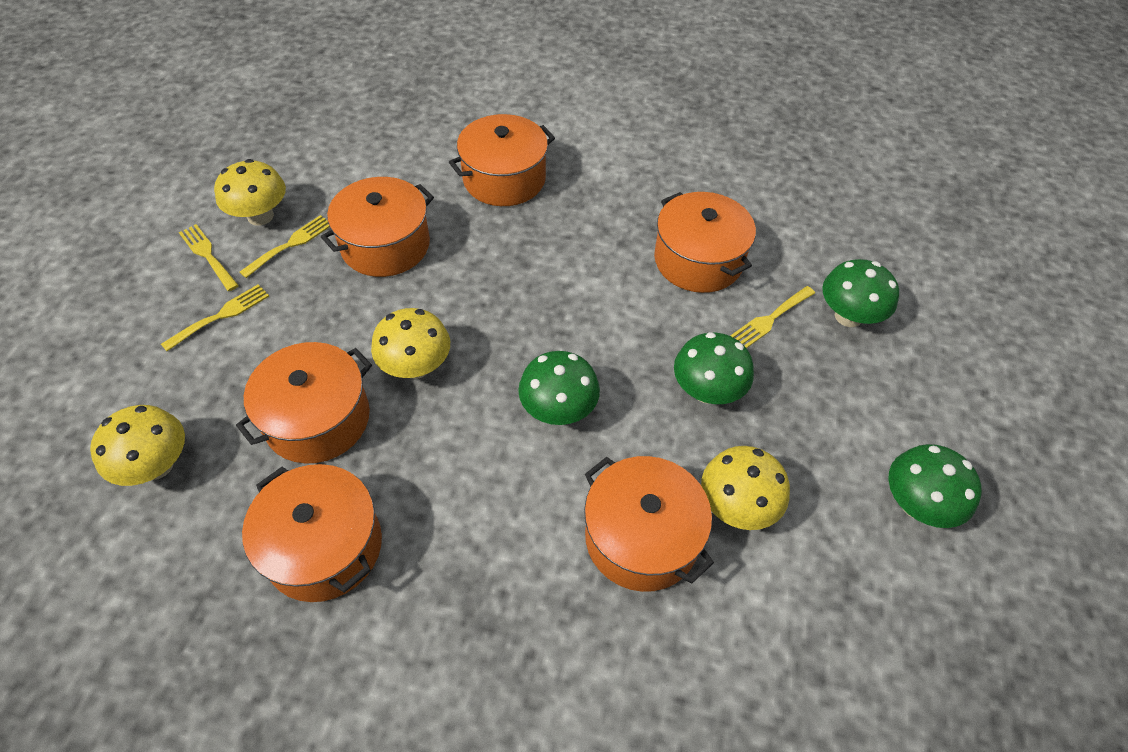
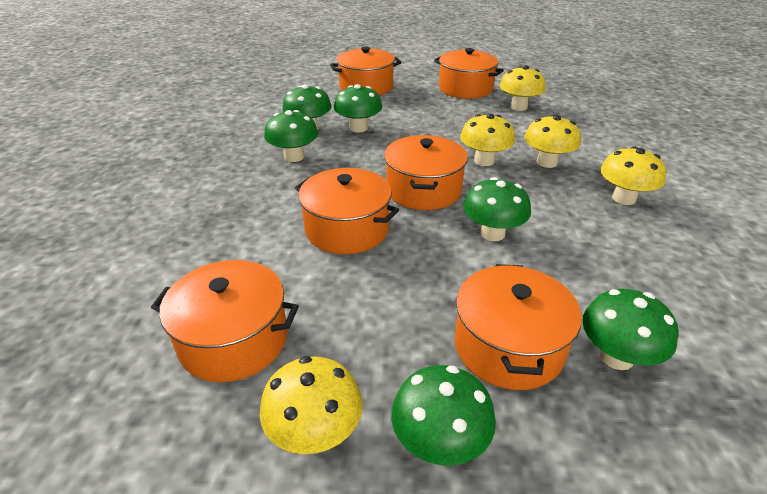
green mushroom: 4 -> 6
yellow fork: 4 -> 0
yellow mushroom: 4 -> 5

